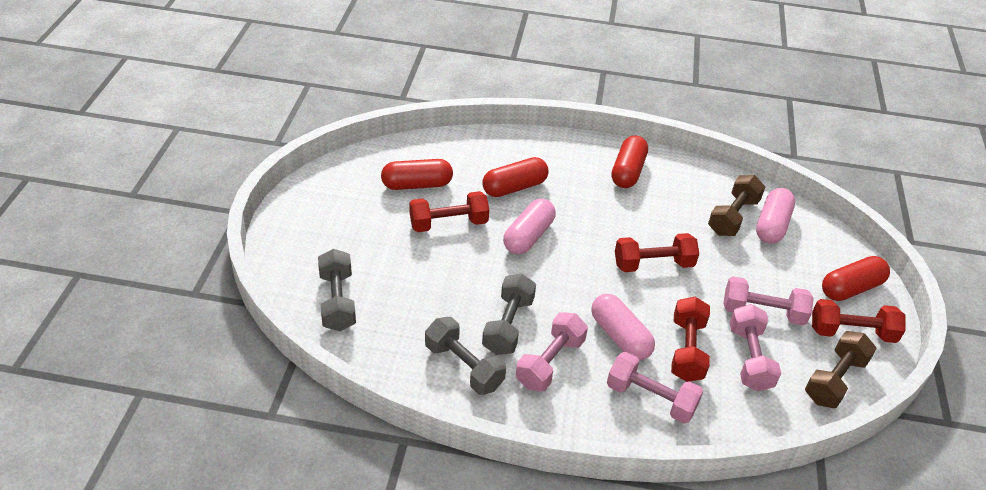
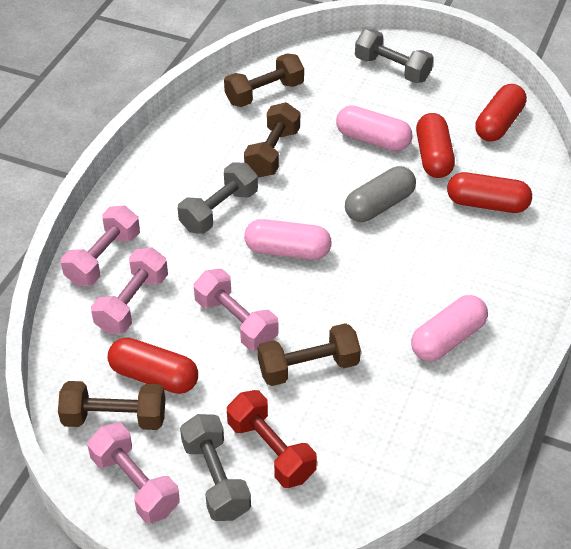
brown dumbbell: 2 -> 4
grey capsule: 0 -> 1
red dumbbell: 4 -> 1

